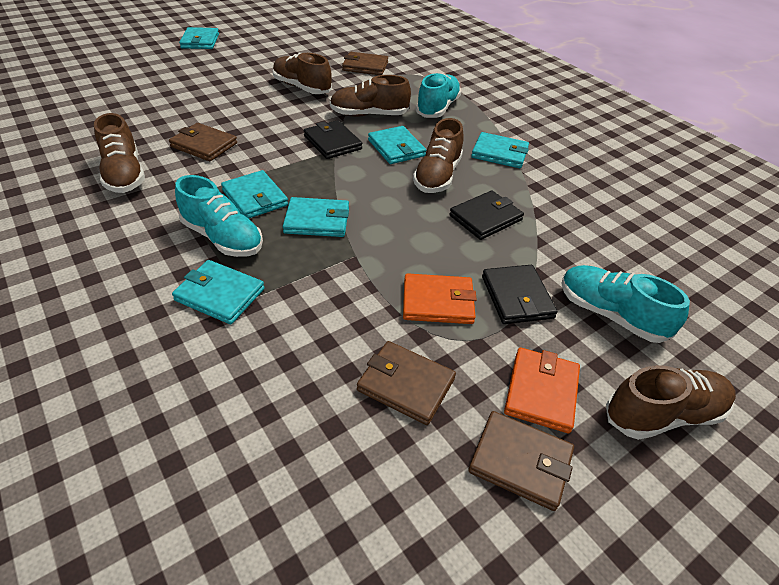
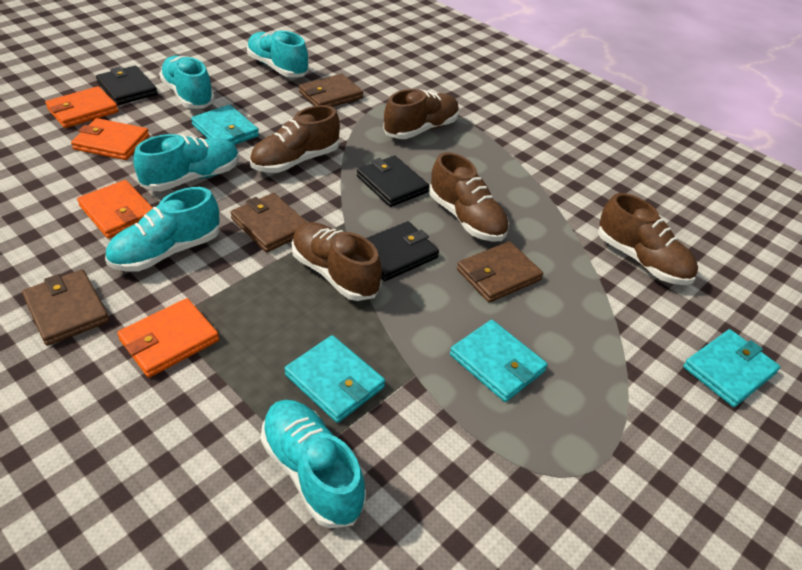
orange wallet: 2 -> 4
turquoise shoe: 3 -> 5
turquoise wallet: 6 -> 4

